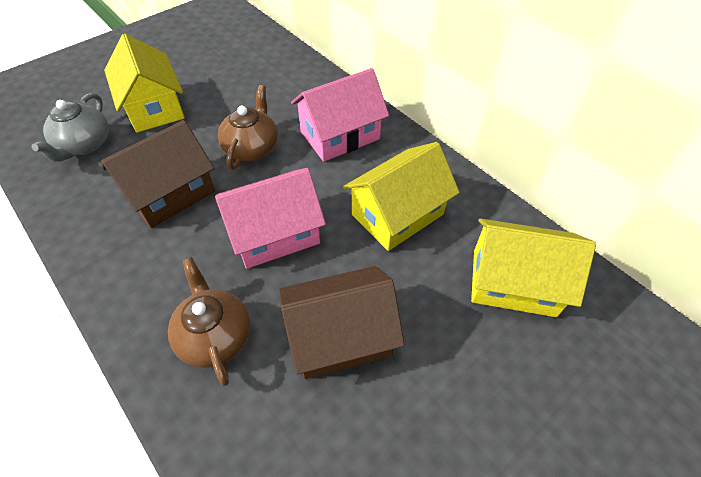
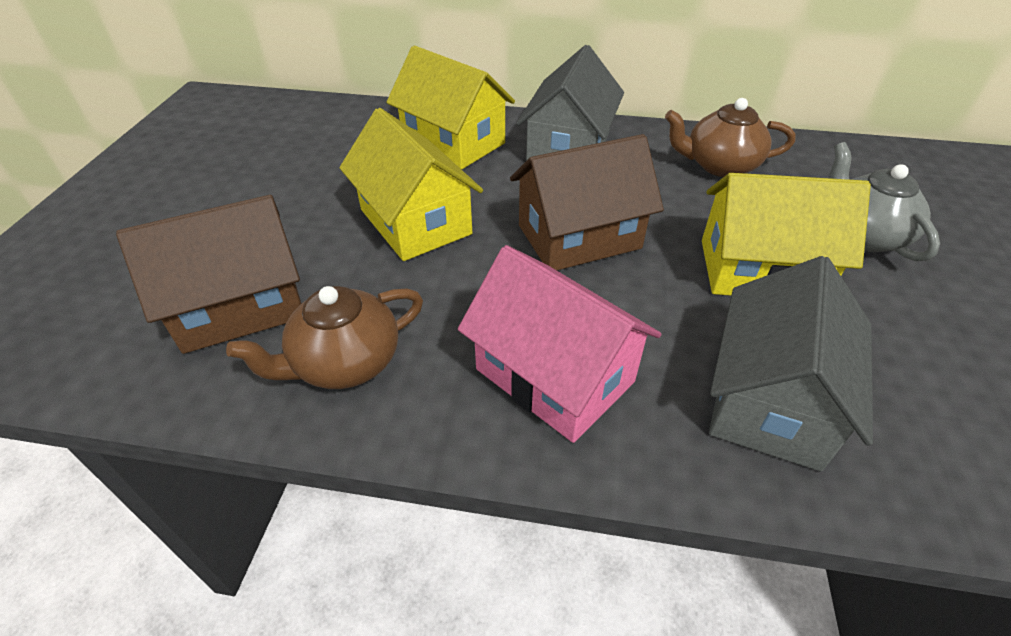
grey house: 0 -> 2
pink house: 2 -> 1

